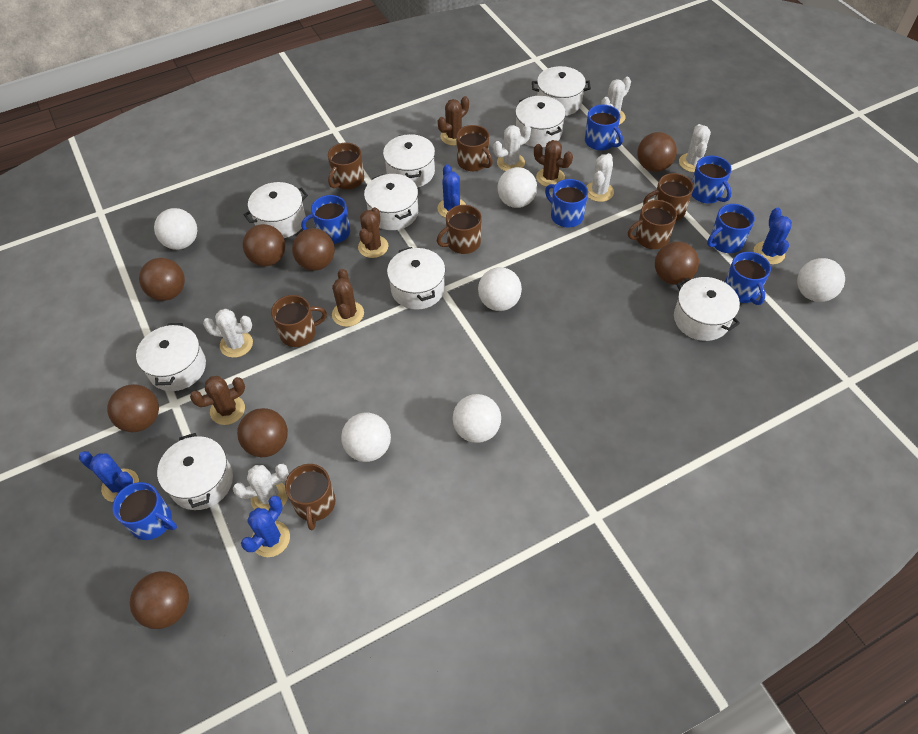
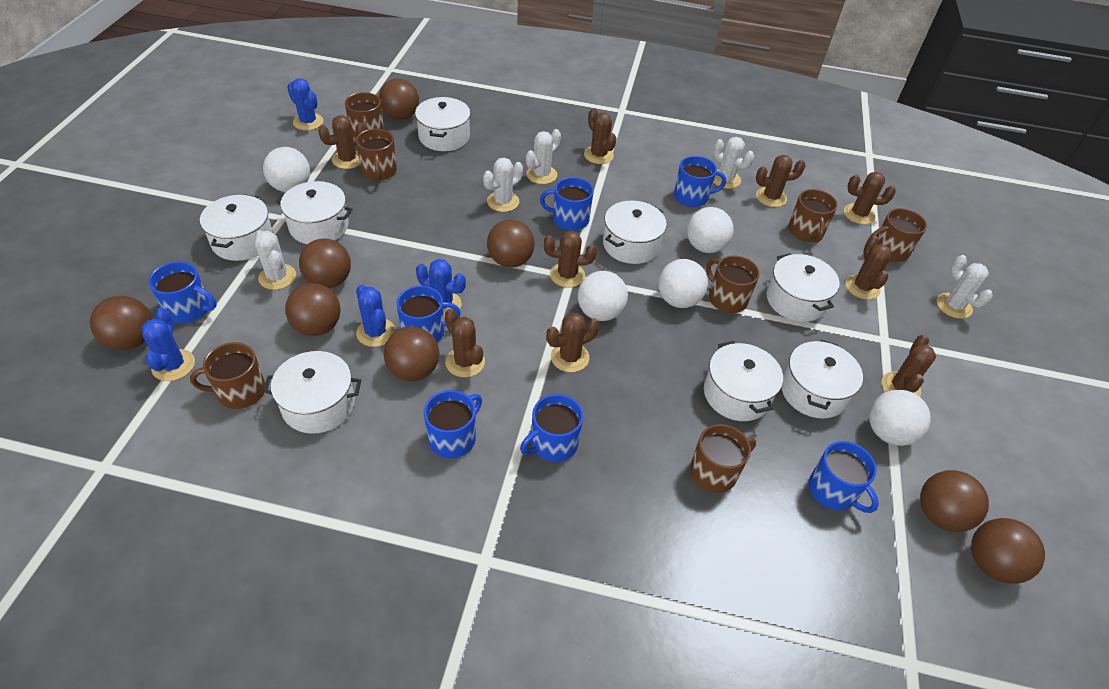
brown cactus: 5 -> 9
white ball: 6 -> 5
white cactus: 6 -> 5
white pot: 9 -> 8

